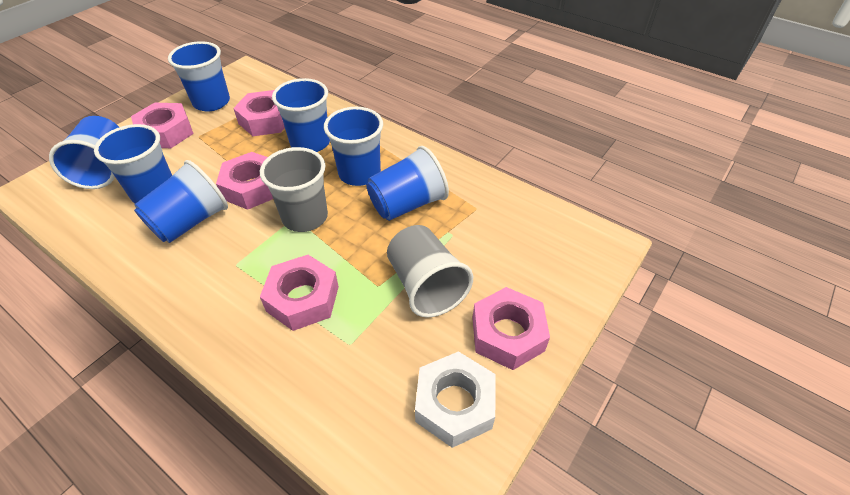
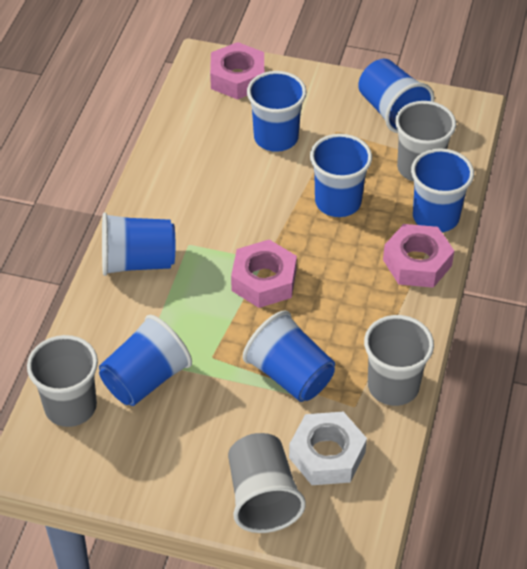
grey cup: 2 -> 4
pink nut: 5 -> 3

